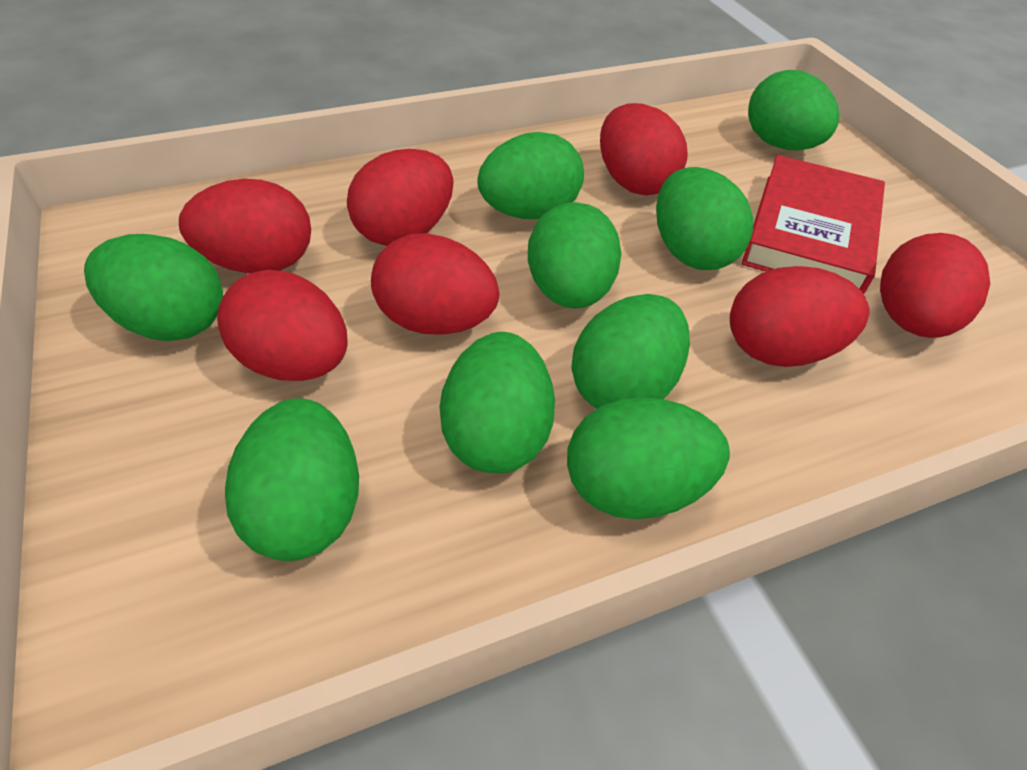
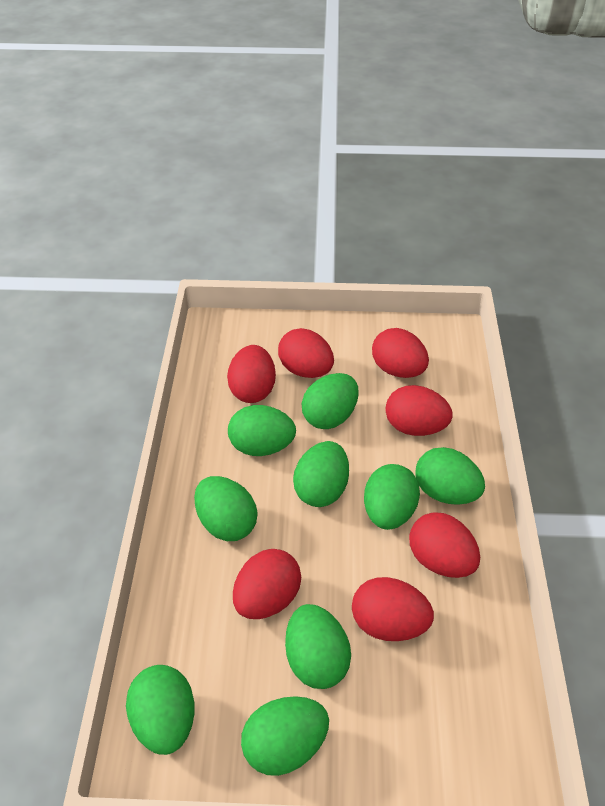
red book: 1 -> 0

